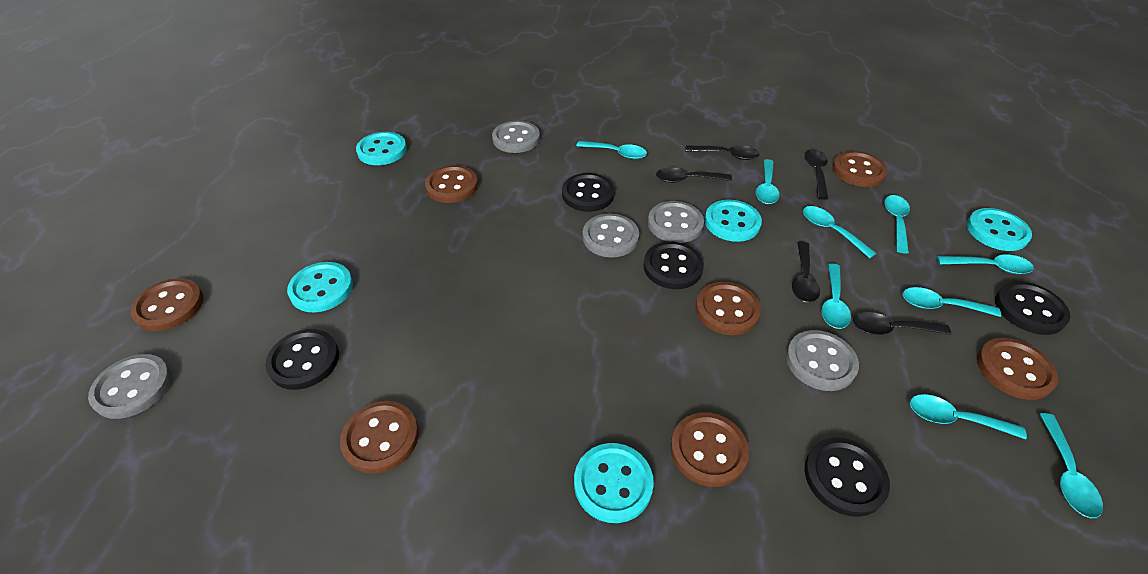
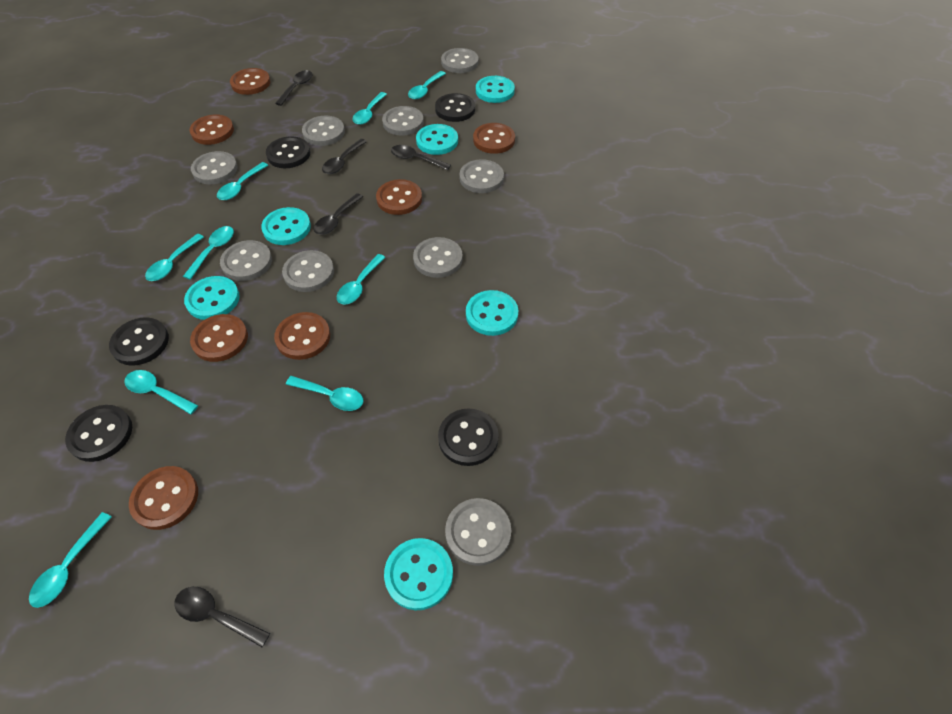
grey button: 5 -> 9
turquoise button: 5 -> 6

